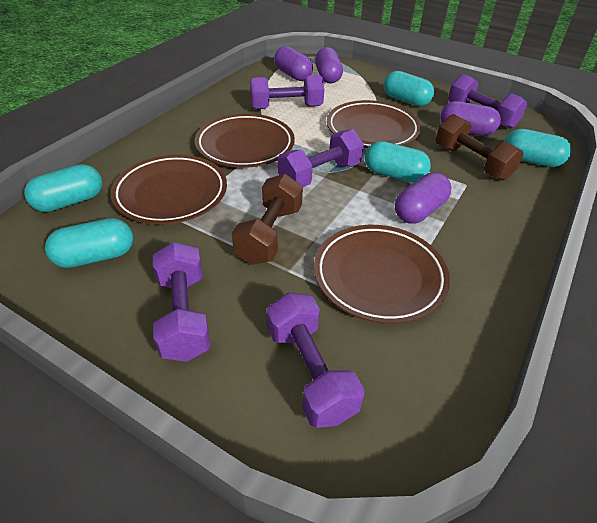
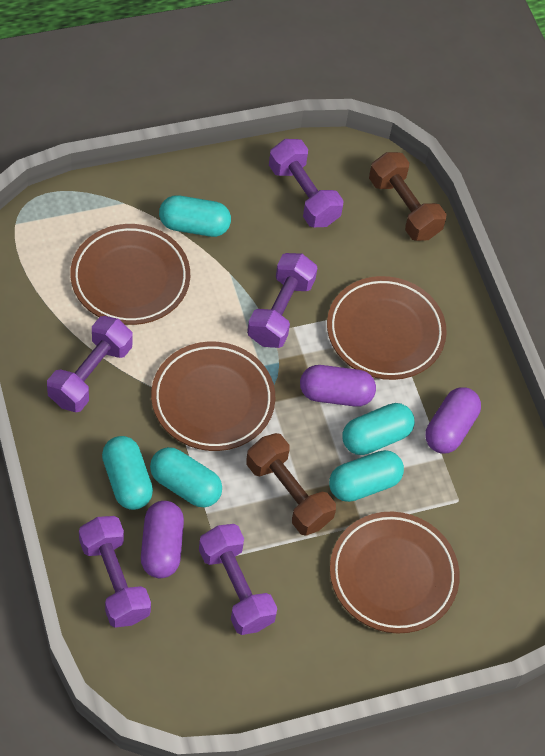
purple capsule: 4 -> 3

